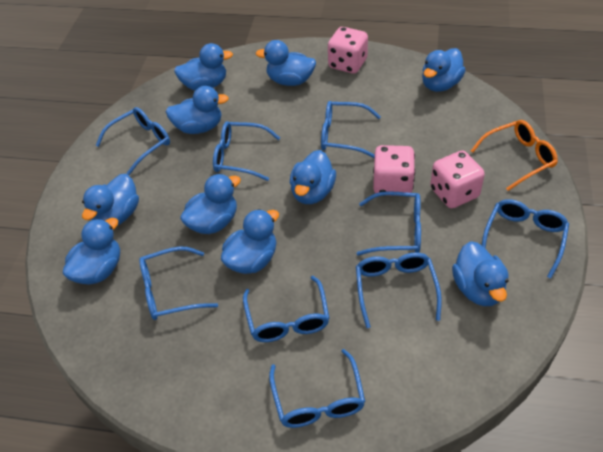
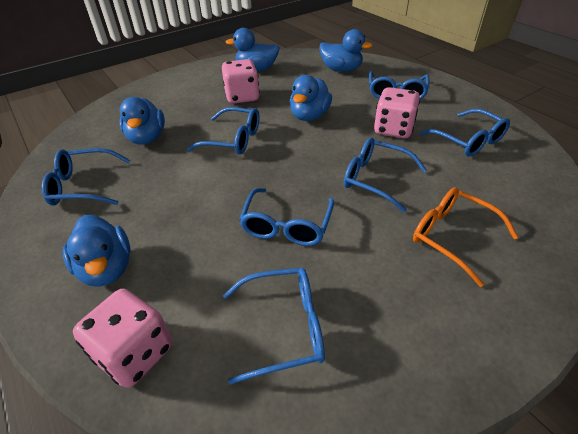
blue duck: 10 -> 5
blue glasses: 9 -> 7

